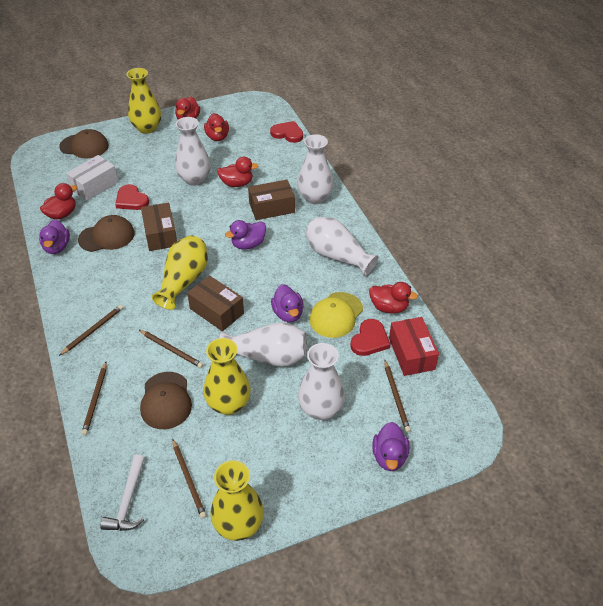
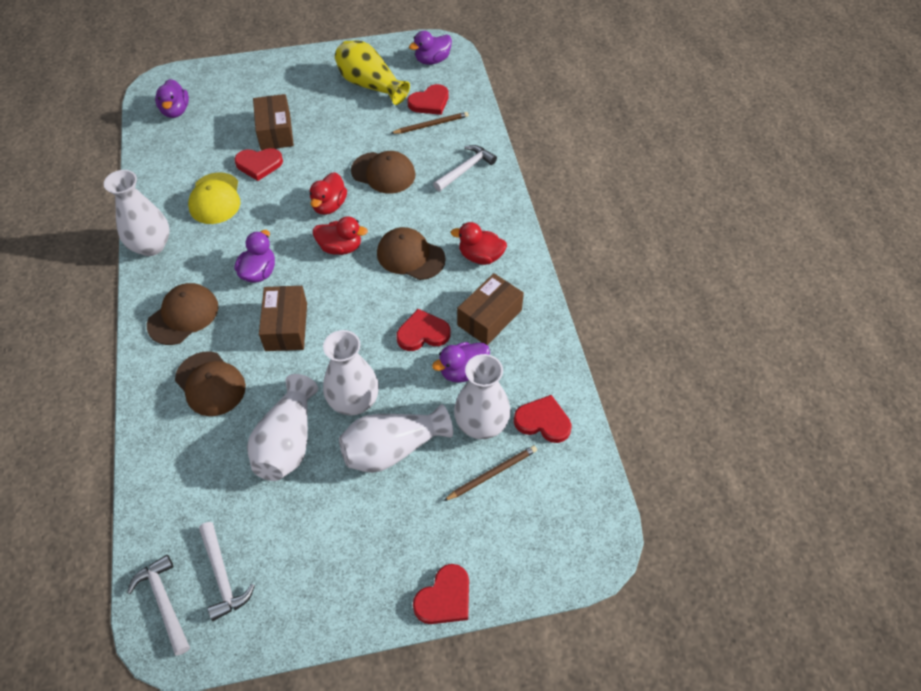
brown cap: 3 -> 4
brown pencil: 5 -> 2
red box: 1 -> 0
red duck: 5 -> 3
red heart: 3 -> 5
white box: 1 -> 0
white hammer: 1 -> 3
yellow vase: 4 -> 1

